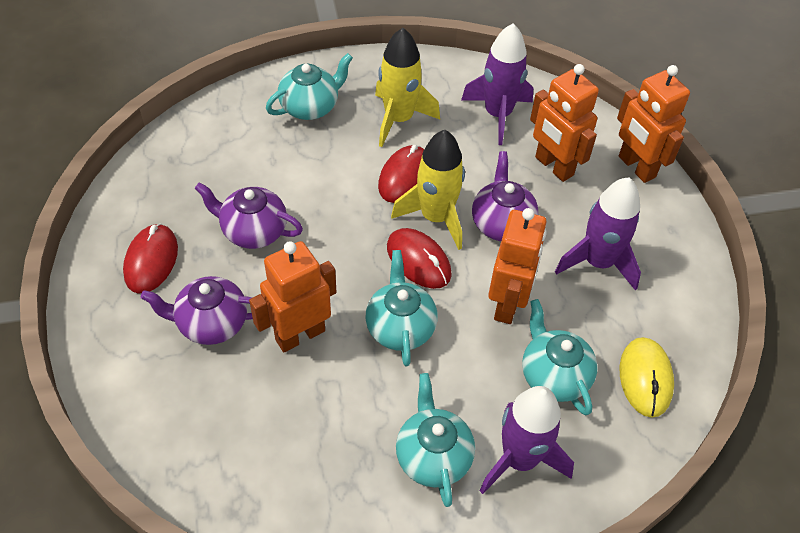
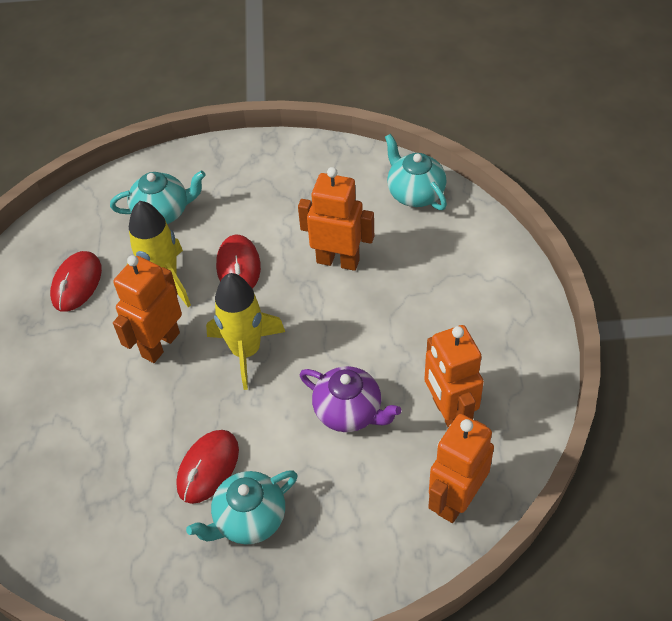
purple rocket: 3 -> 0
purple teapot: 3 -> 1
turquoise teapot: 4 -> 3
yellow mouse: 1 -> 0

